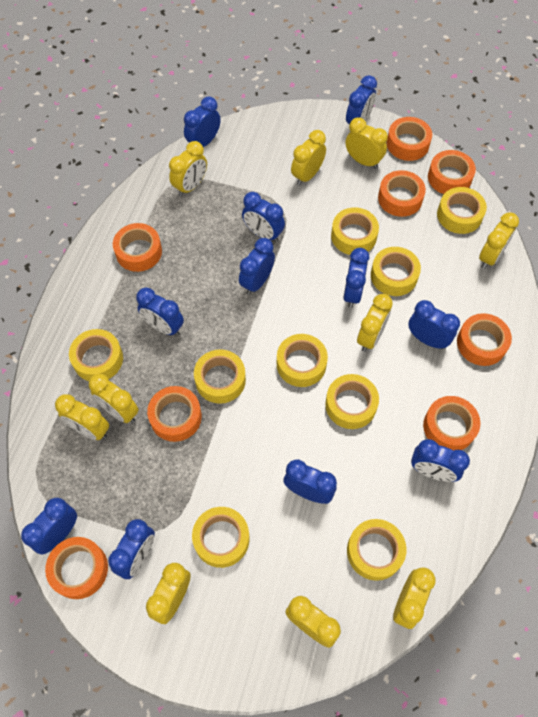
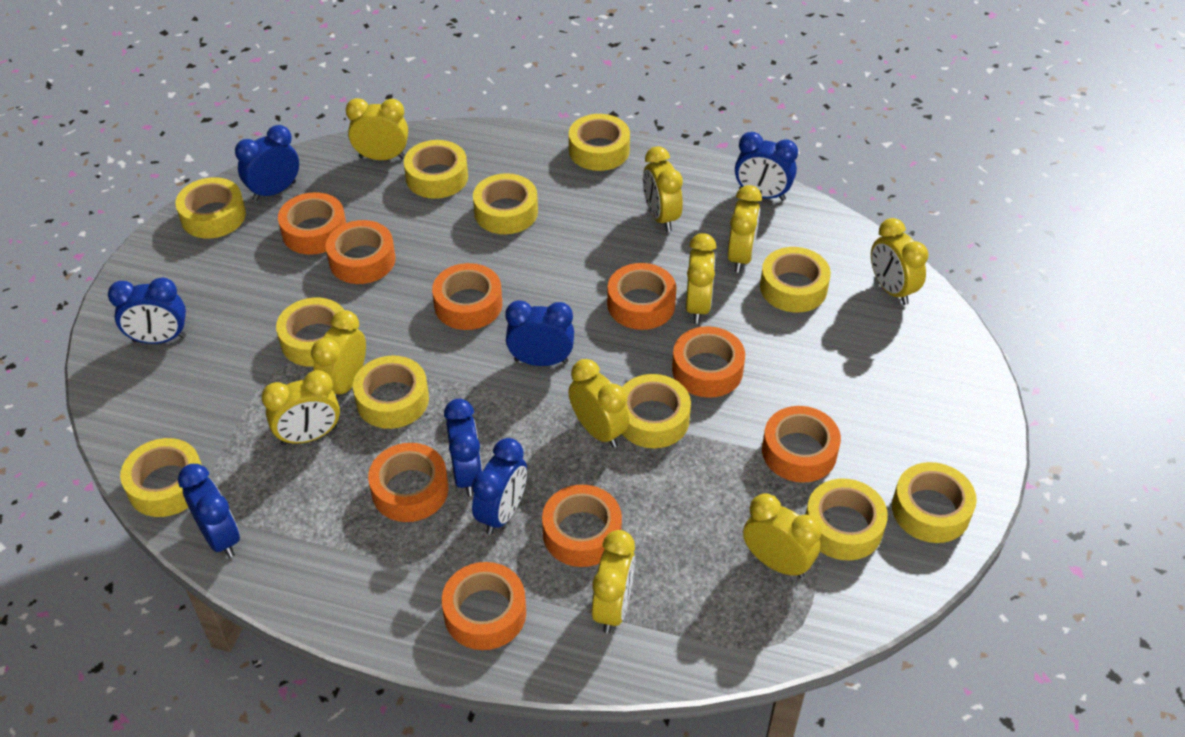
blue clock: 11 -> 7
orange tape: 8 -> 9
yellow tape: 9 -> 11

